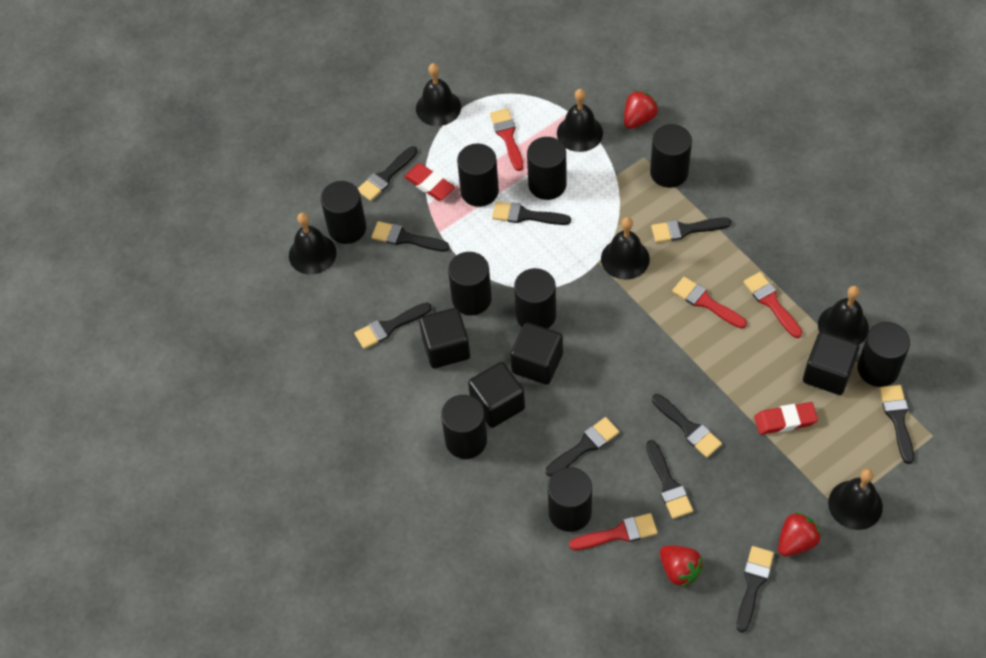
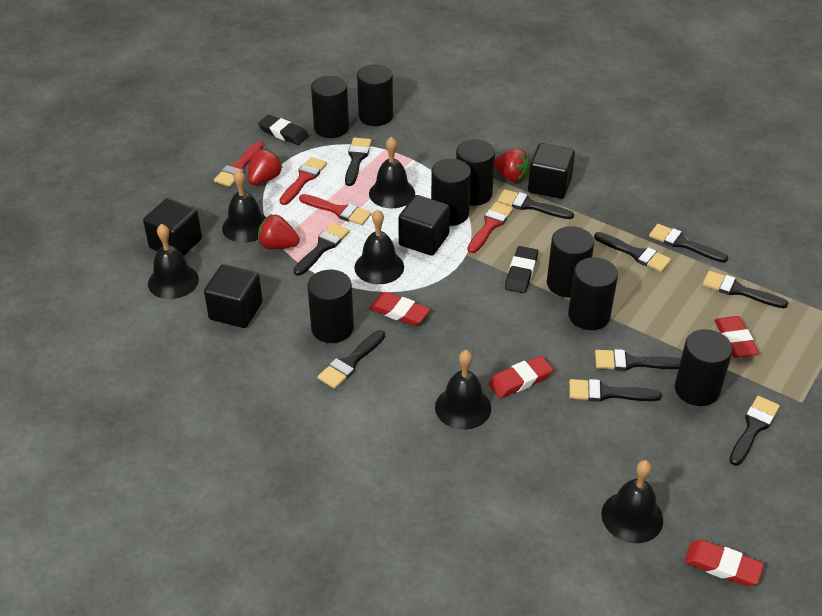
black cylinder: 9 -> 8
black eraser: 0 -> 2
red eraser: 2 -> 4

